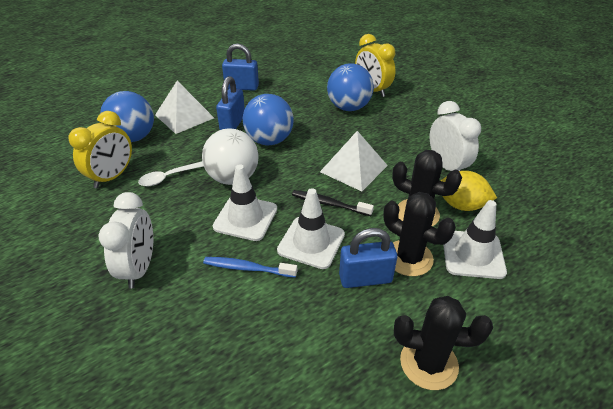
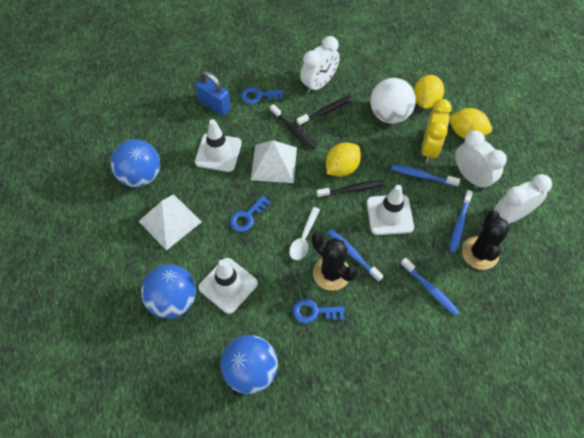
black cactus: 3 -> 2
black toothbrush: 1 -> 3
blue key: 0 -> 3
blue padlock: 3 -> 1
blue toothbrush: 1 -> 4
white clock: 2 -> 3
yellow clock: 2 -> 1
yellow lemon: 1 -> 3

